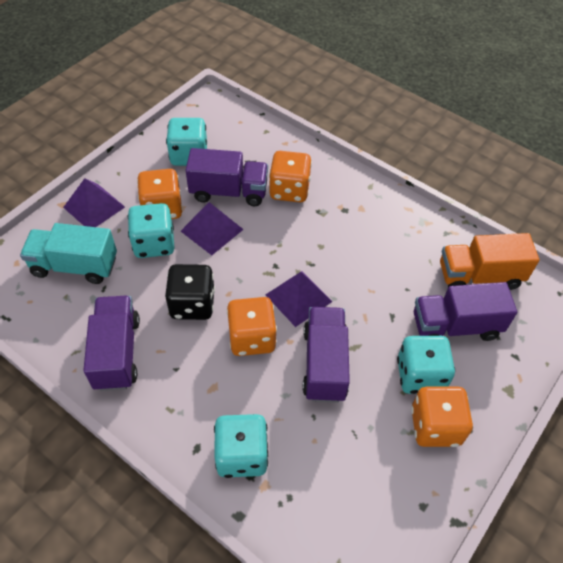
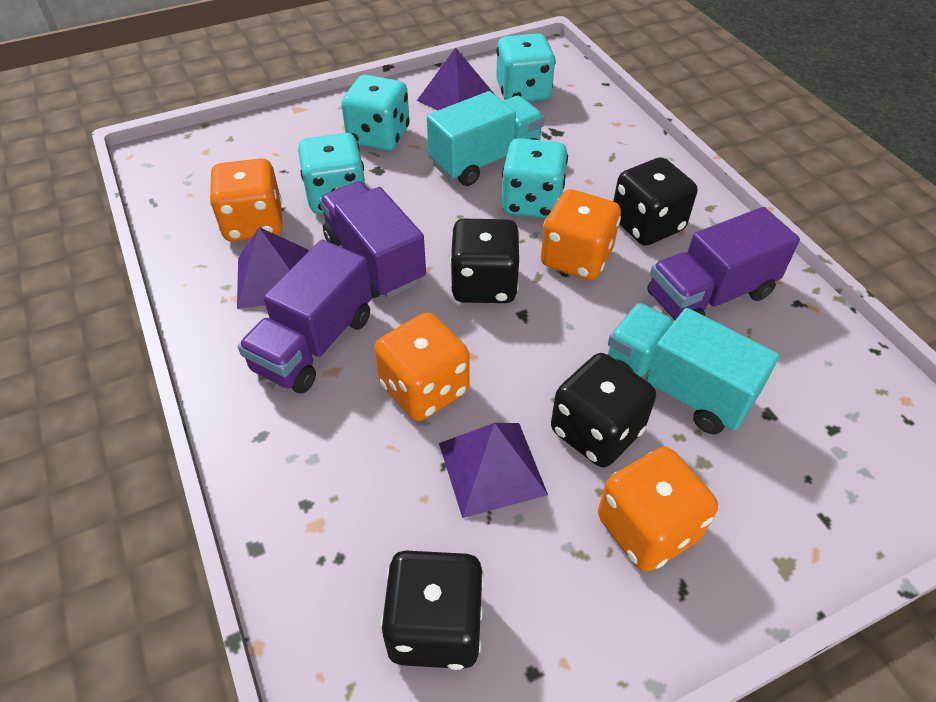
black dice: 1 -> 4
orange truck: 1 -> 0
purple truck: 4 -> 3
turquoise truck: 1 -> 2

